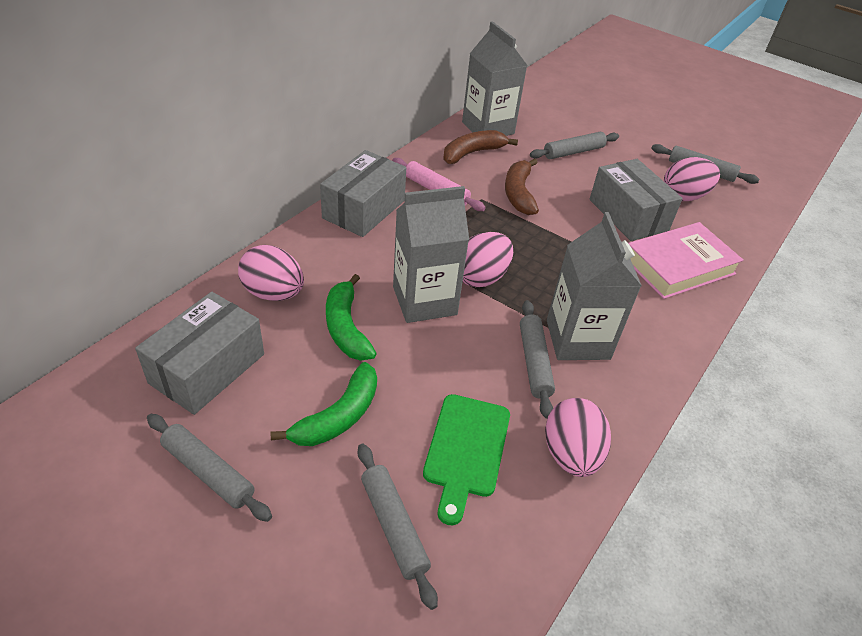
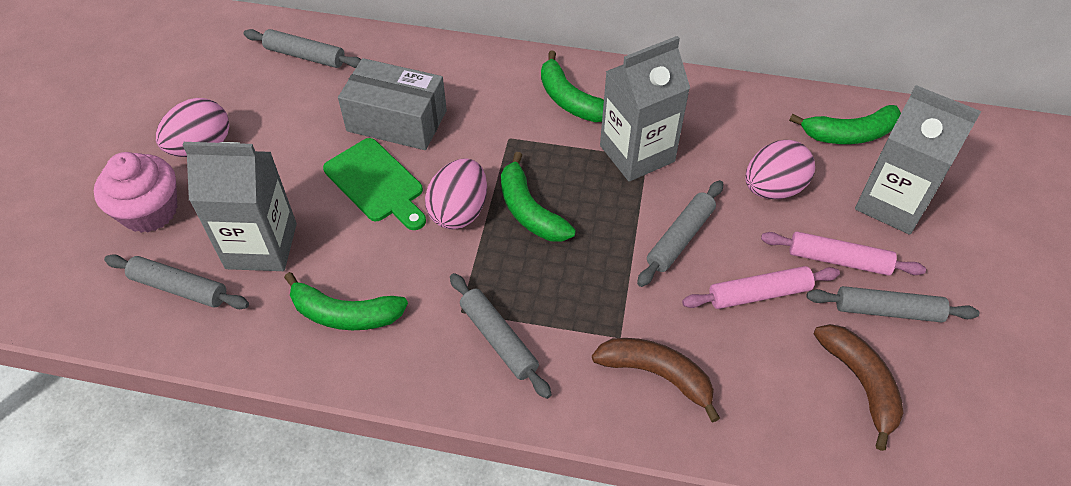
green banana: 2 -> 4
grey box: 3 -> 1
pink book: 1 -> 0
pink cupcake: 0 -> 1
pink egg: 4 -> 3
pink rolling pin: 1 -> 2

